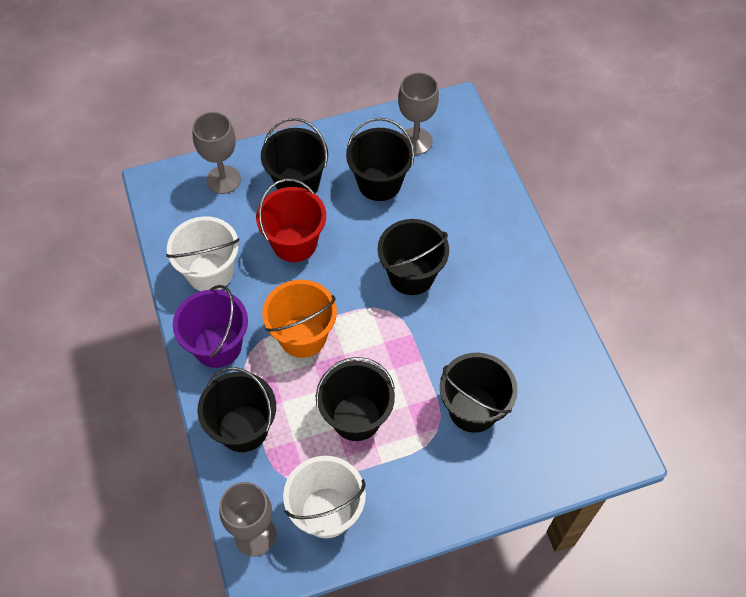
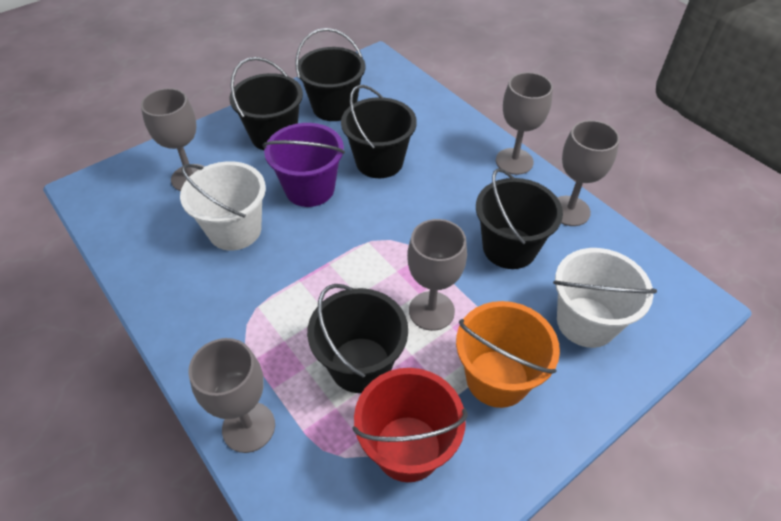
black bucket: 6 -> 5
grey goblet: 3 -> 5

